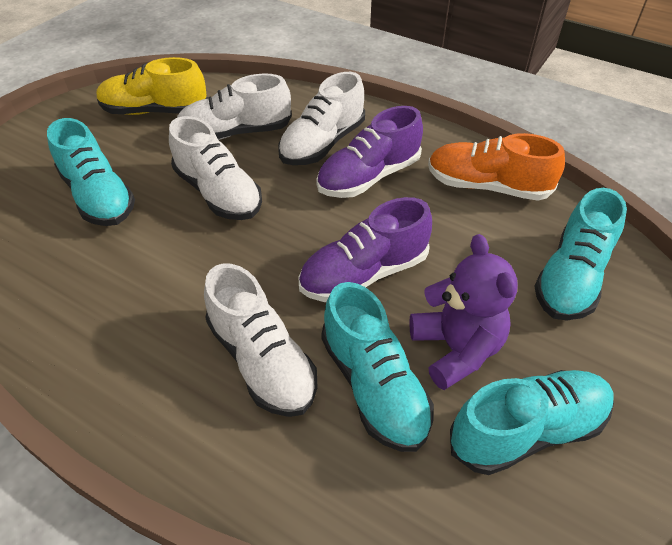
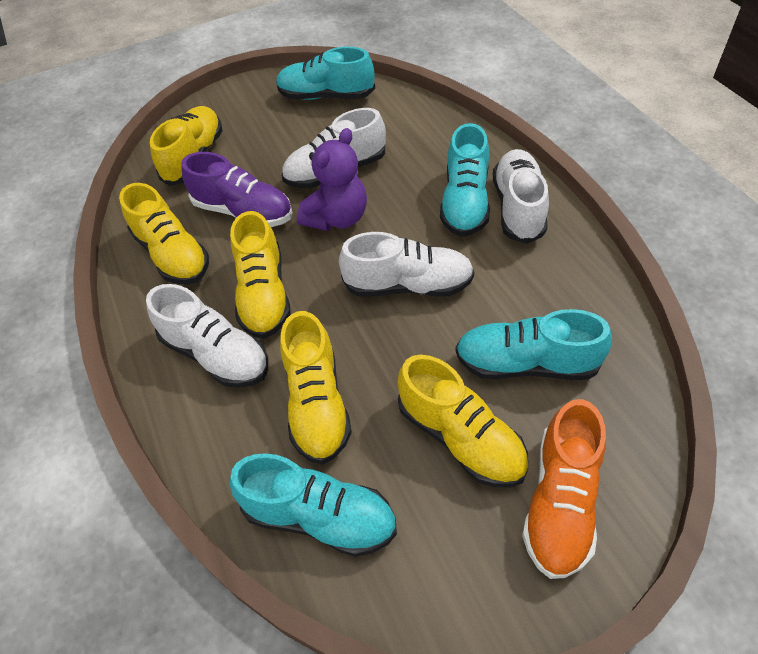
purple shoe: 2 -> 1
yellow shoe: 1 -> 5

